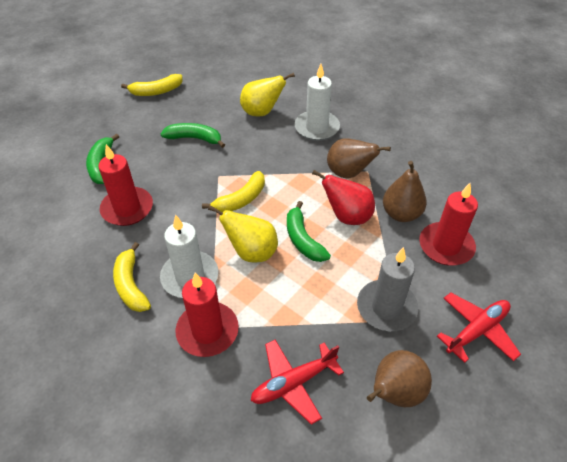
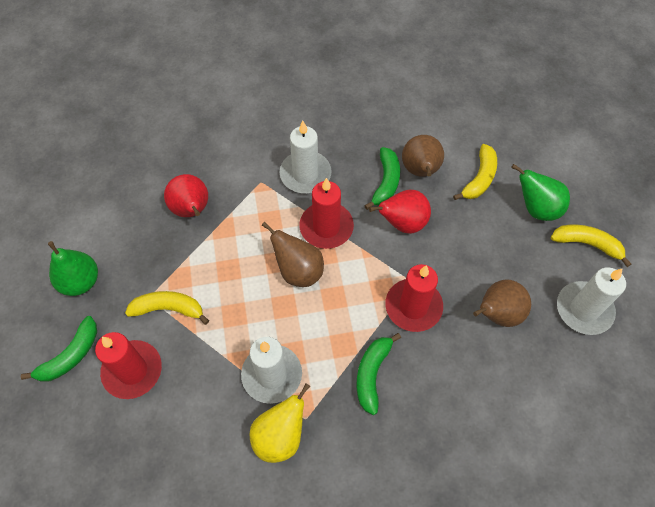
green pear: 0 -> 2
grey candle: 1 -> 0
red pear: 1 -> 2
red plane: 2 -> 0
white candle: 2 -> 3
yellow pear: 2 -> 1

